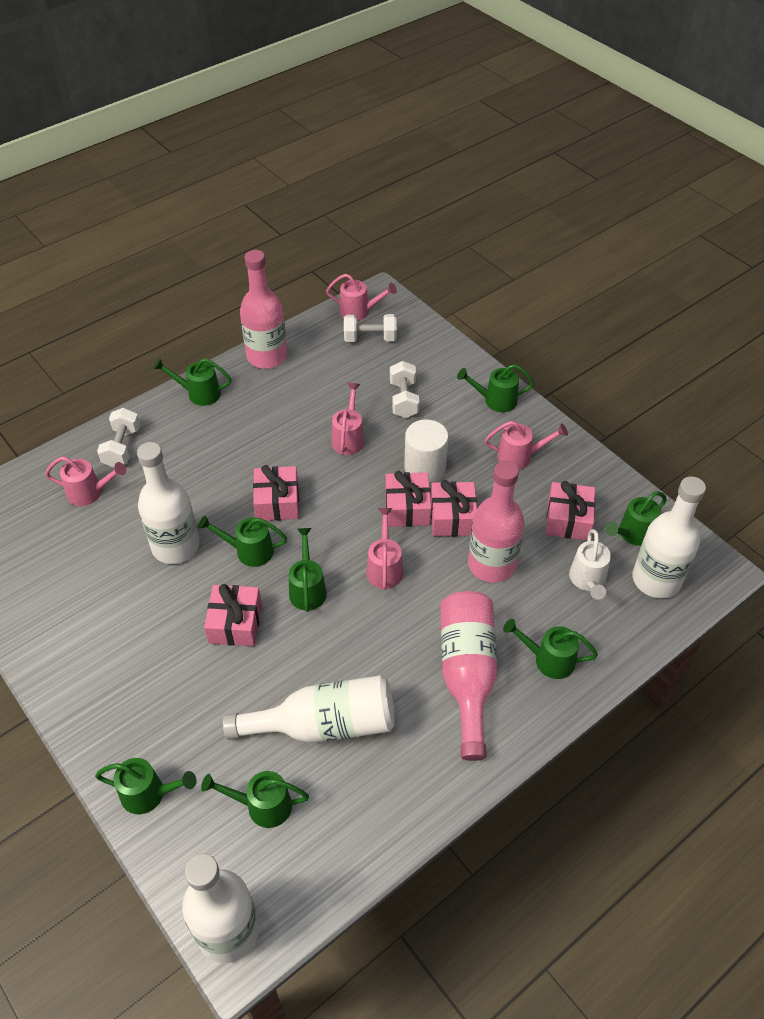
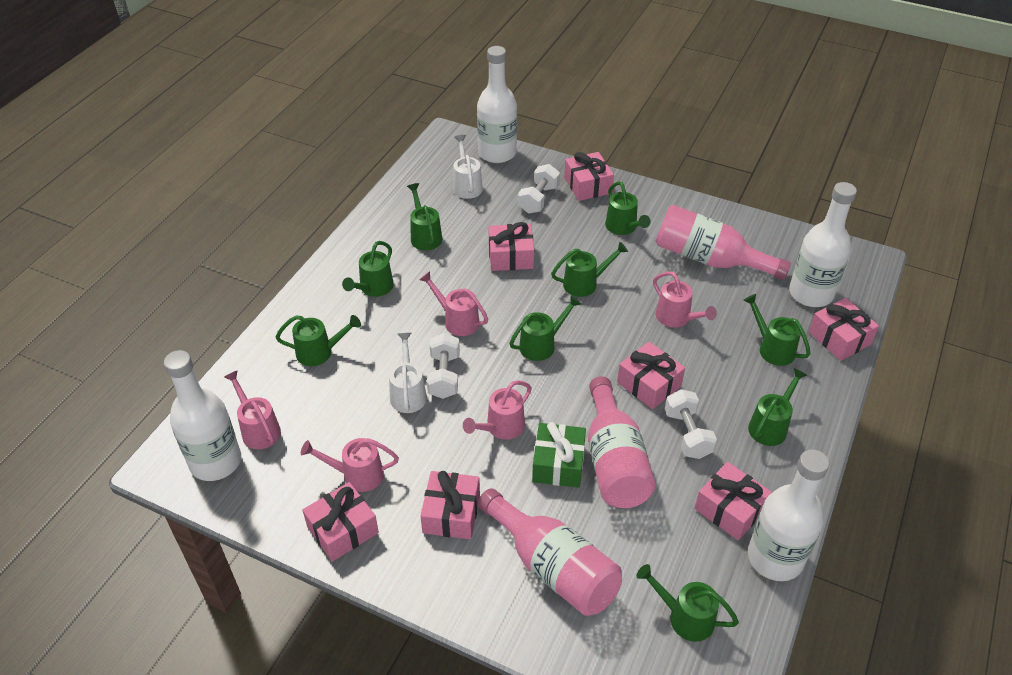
green gift: 0 -> 1
green watering can: 8 -> 9
pink gift: 5 -> 7
white cylinder: 1 -> 0
white watering can: 1 -> 2

